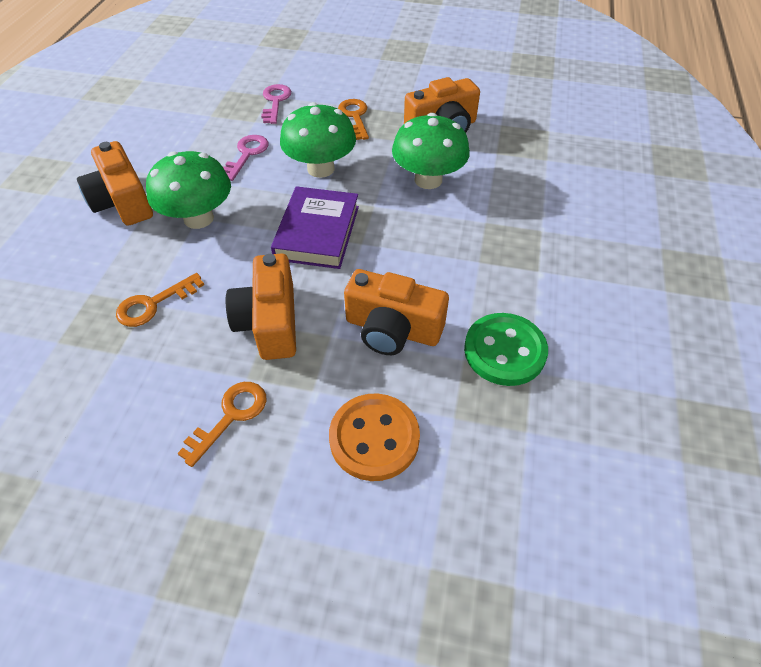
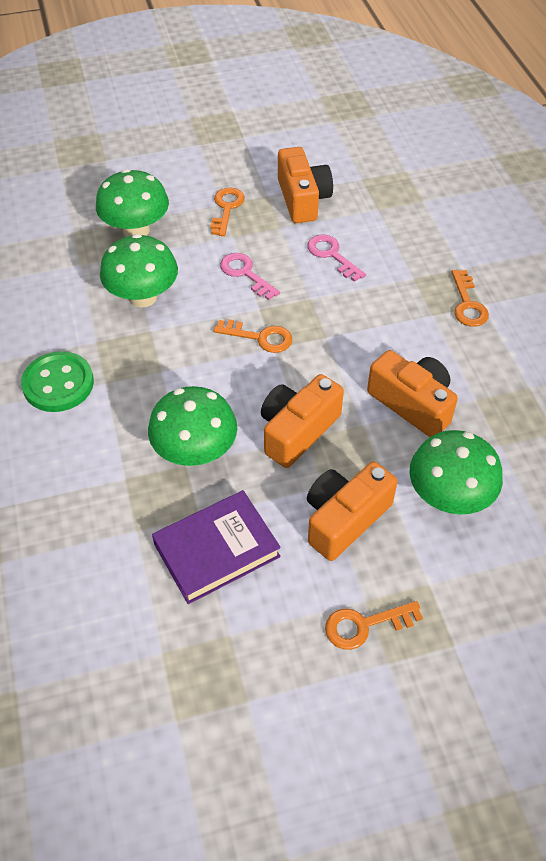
green mushroom: 3 -> 4
orange button: 1 -> 0
orange key: 3 -> 4

